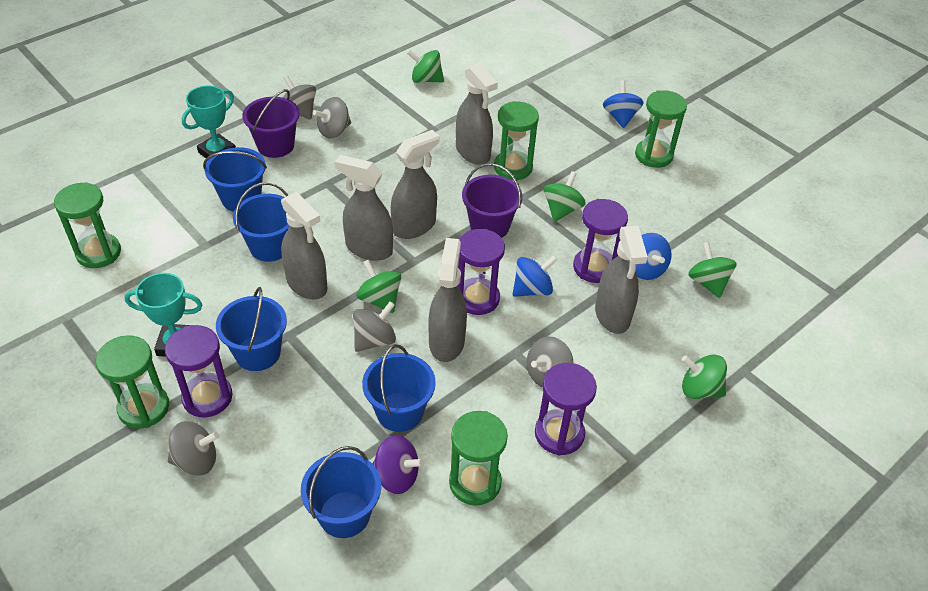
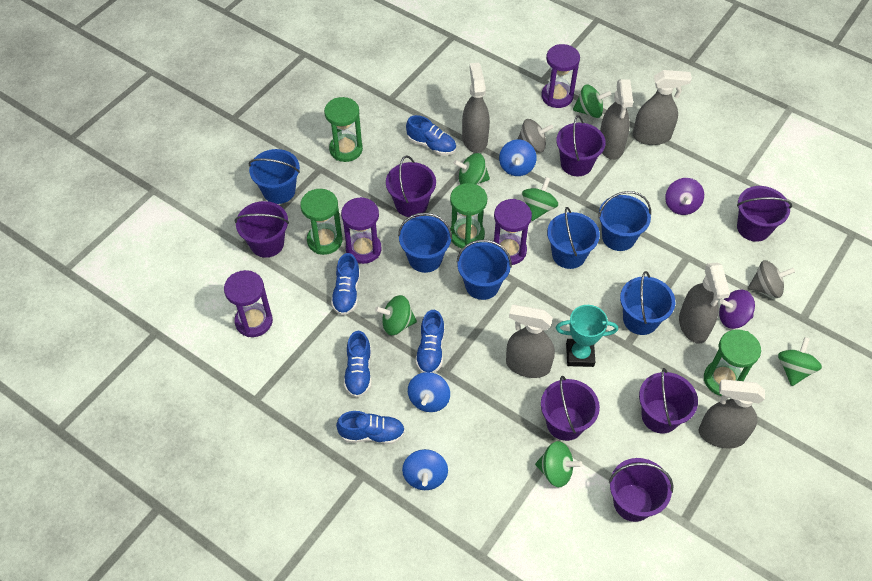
blue bucket: 5 -> 6
blue shoe: 0 -> 5
green hourglass: 5 -> 4
green spinning top: 5 -> 6
grey spinning top: 5 -> 2
purple bucket: 2 -> 7
purple spinning top: 1 -> 2
turquoise trophy: 2 -> 1

